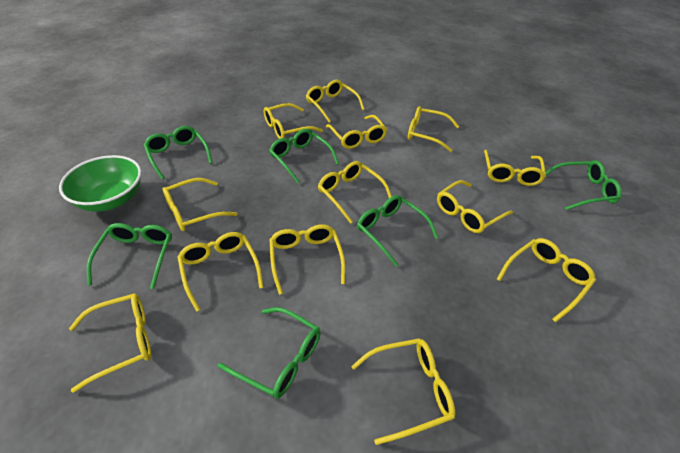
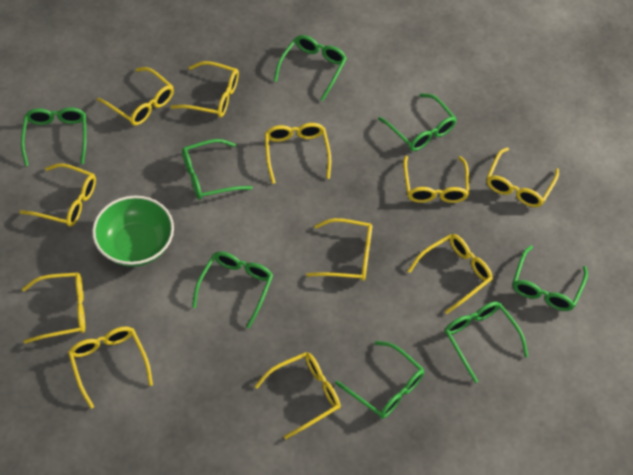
green glasses: 6 -> 8
yellow glasses: 13 -> 11

